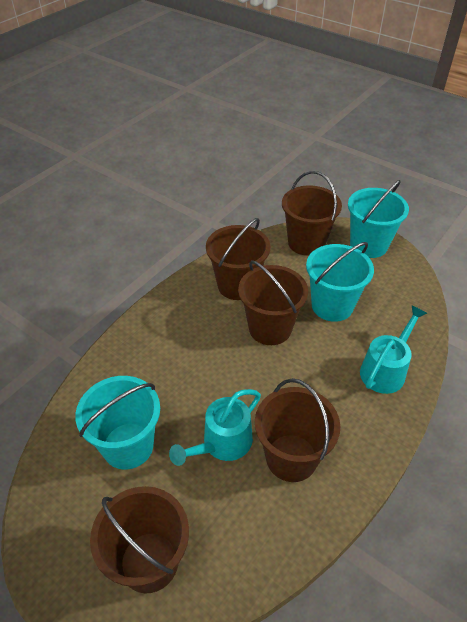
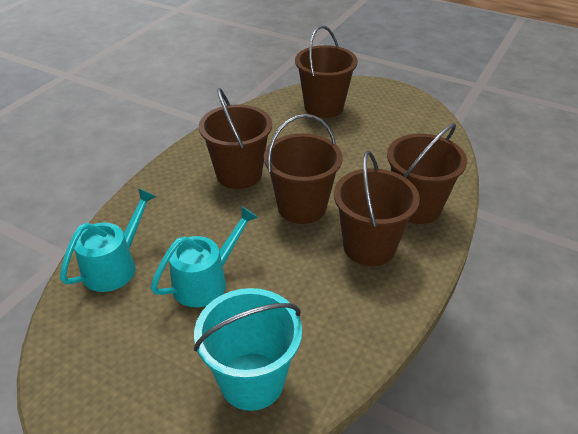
turquoise bucket: 3 -> 1

